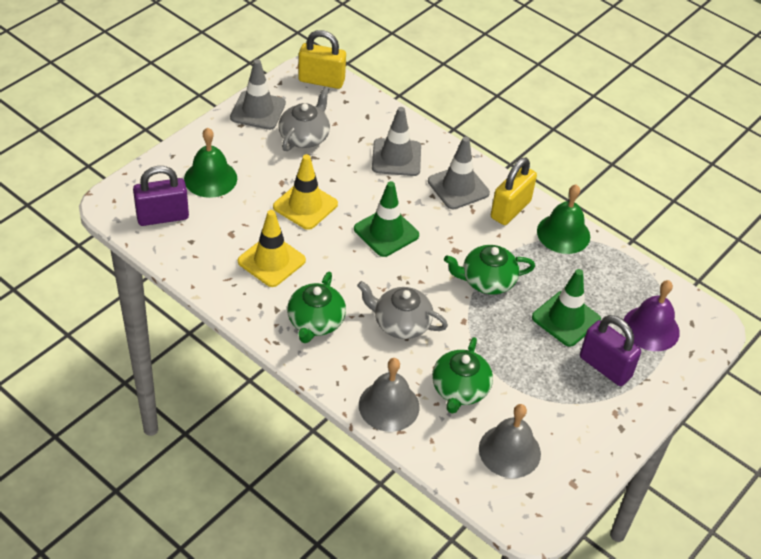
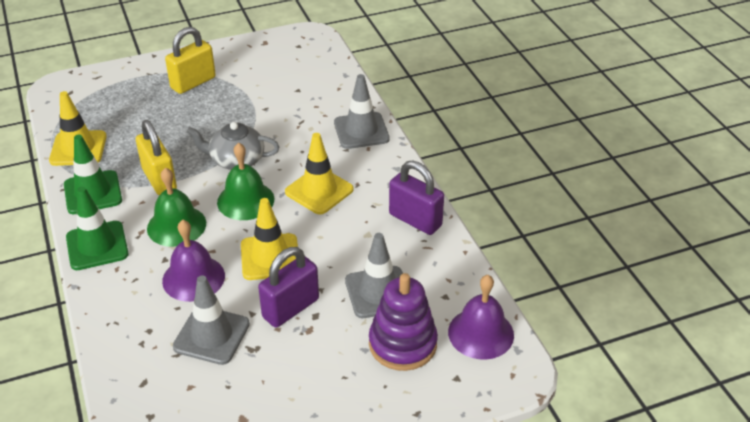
green teapot: 3 -> 0
grey bell: 2 -> 0
grey teapot: 2 -> 1
purple bell: 1 -> 2
purple stacking toy: 0 -> 1
yellow traffic cone: 2 -> 3

